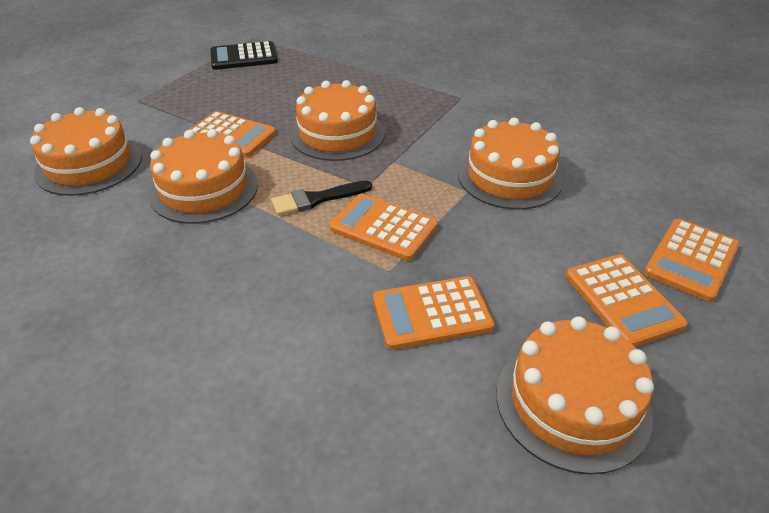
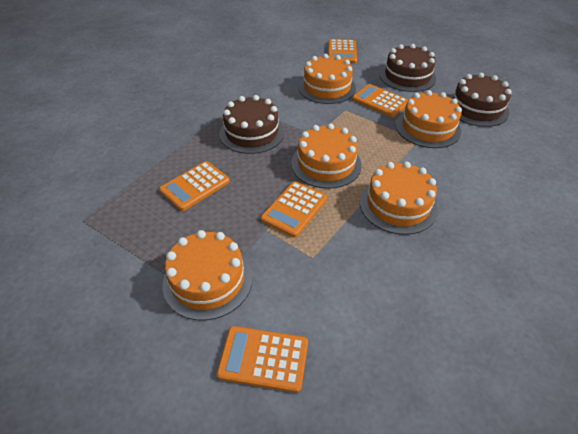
black brush: 1 -> 0
black calculator: 1 -> 0
brown cake: 0 -> 3

